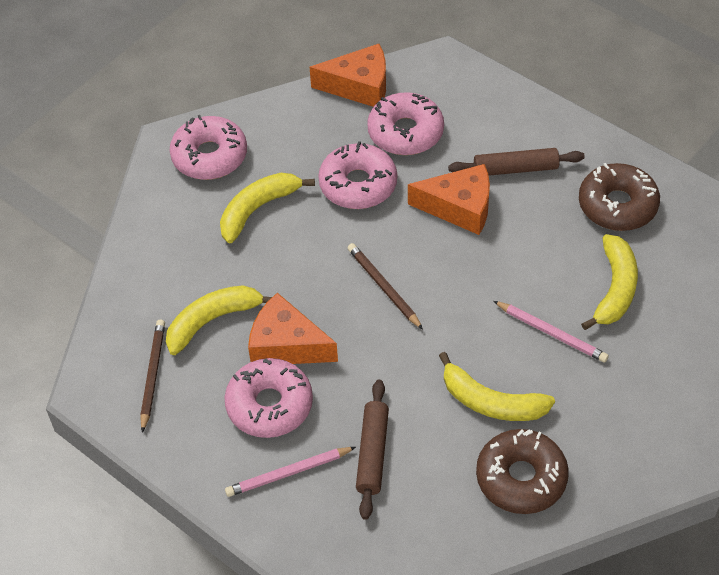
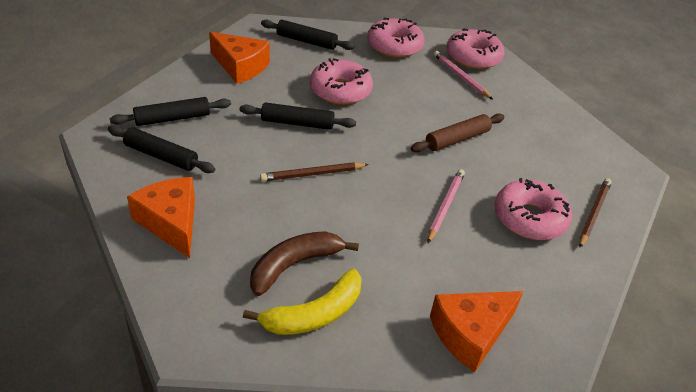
black rolling pin: 0 -> 4
brown banana: 0 -> 1
brown donut: 2 -> 0
brown rolling pin: 2 -> 1
yellow banana: 4 -> 1

